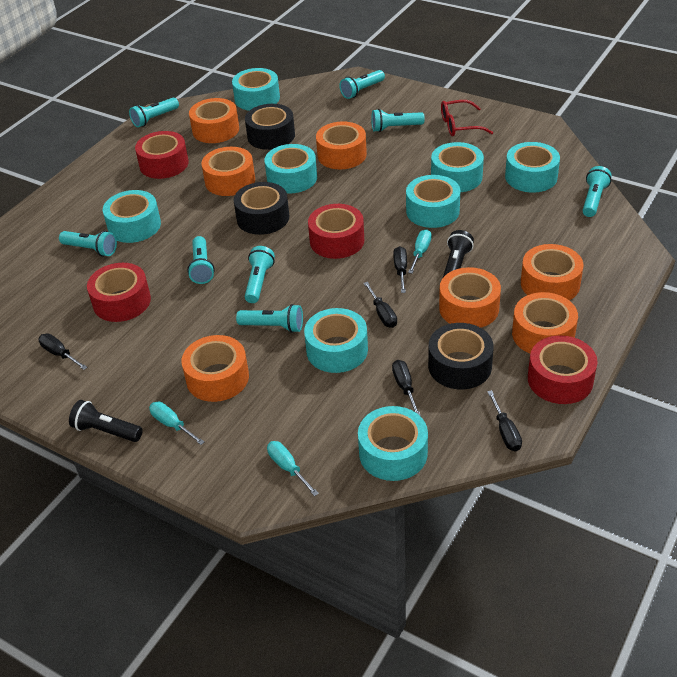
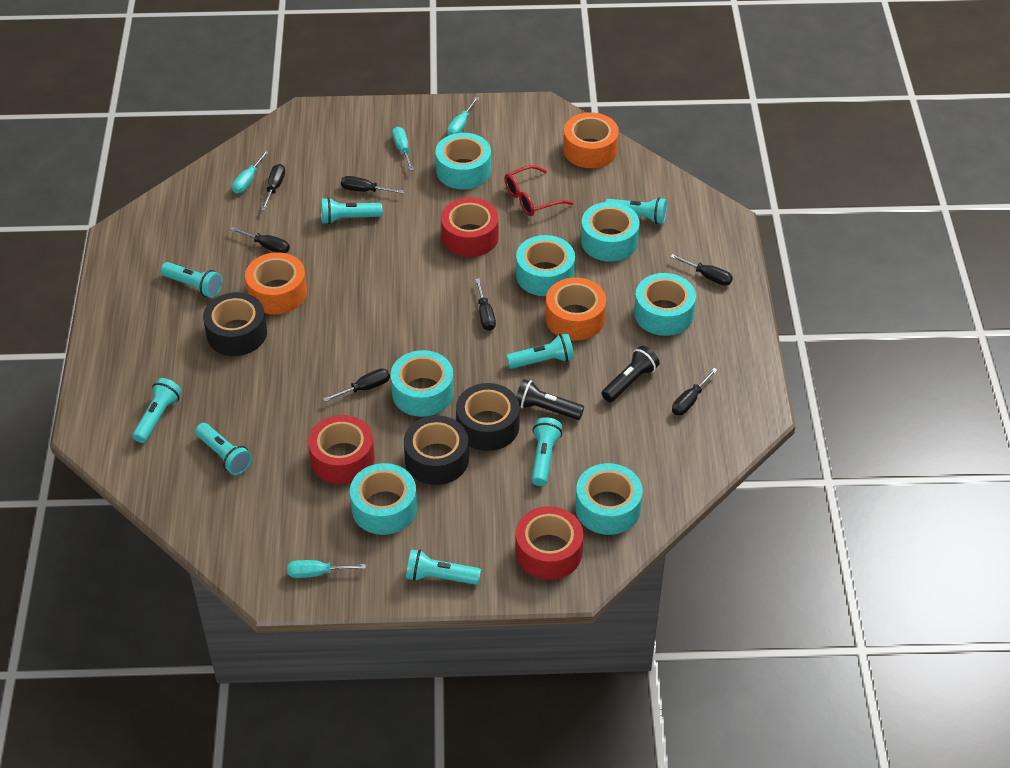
black screwdriver: 5 -> 7
orange tape: 7 -> 3
red tape: 4 -> 3
turquoise screwdriver: 3 -> 4
turquoise tape: 8 -> 7

